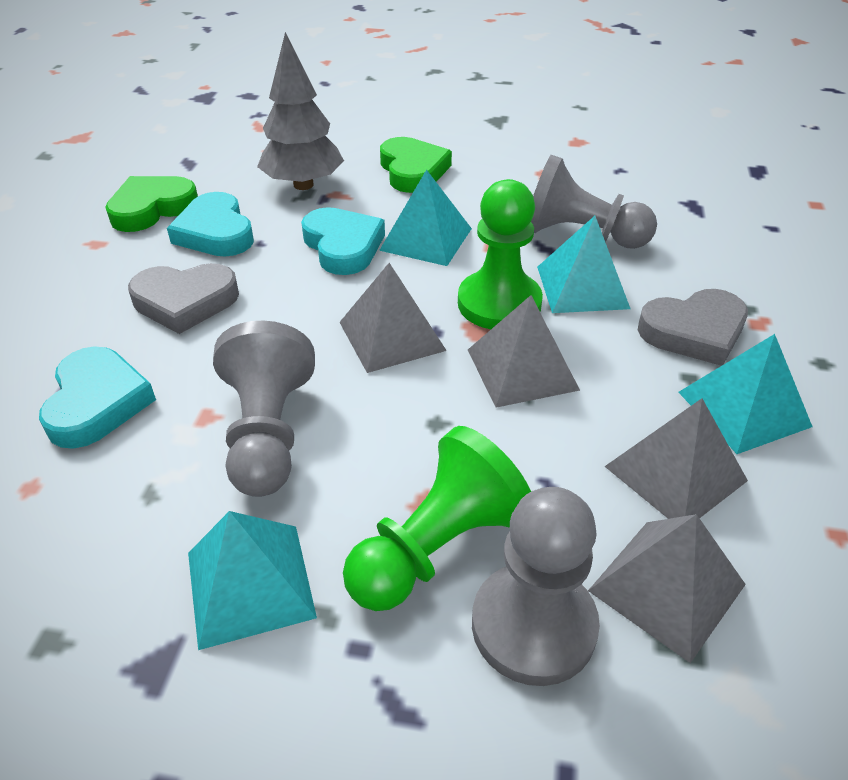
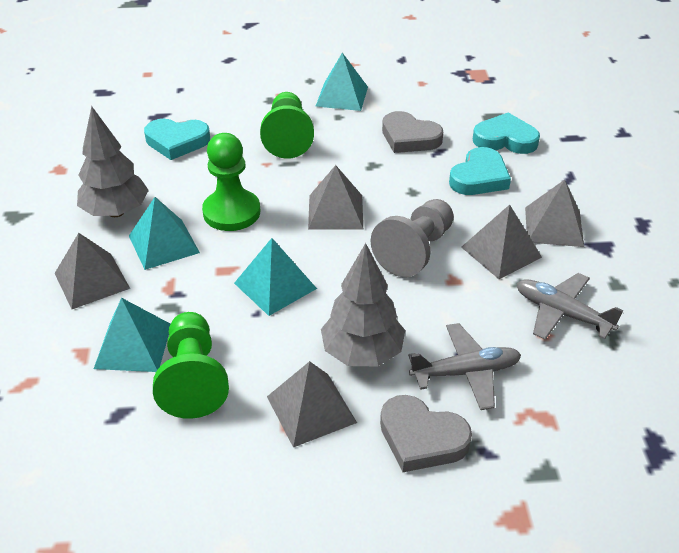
green heart: 2 -> 0
green pawn: 2 -> 3
grey pawn: 3 -> 1
grey plane: 0 -> 2
grey pyramid: 4 -> 5
grey tree: 1 -> 2

